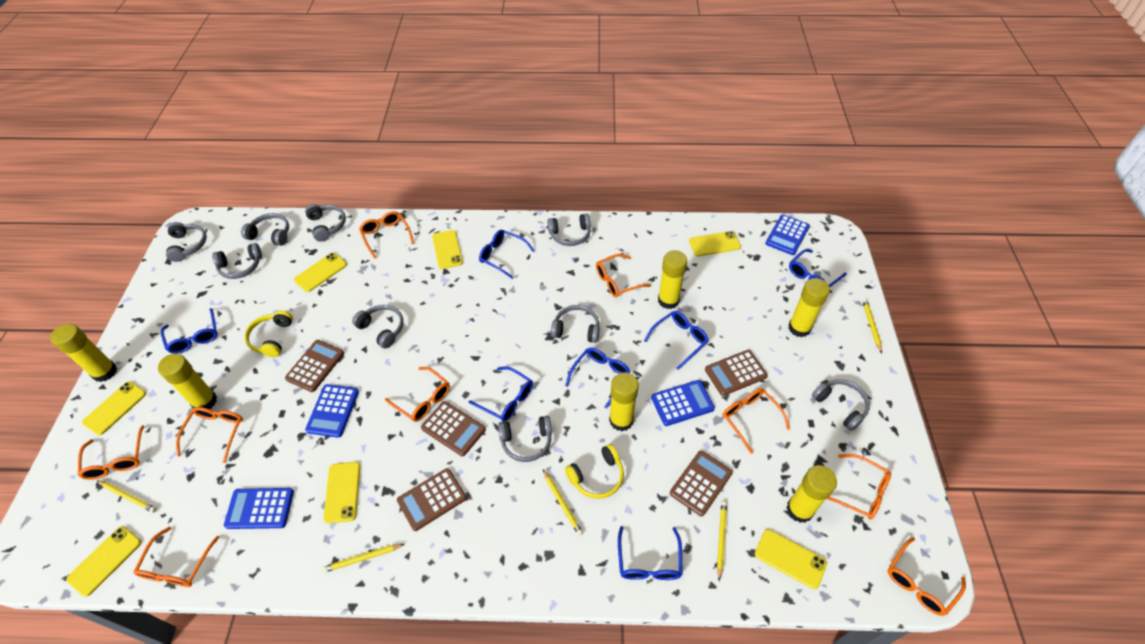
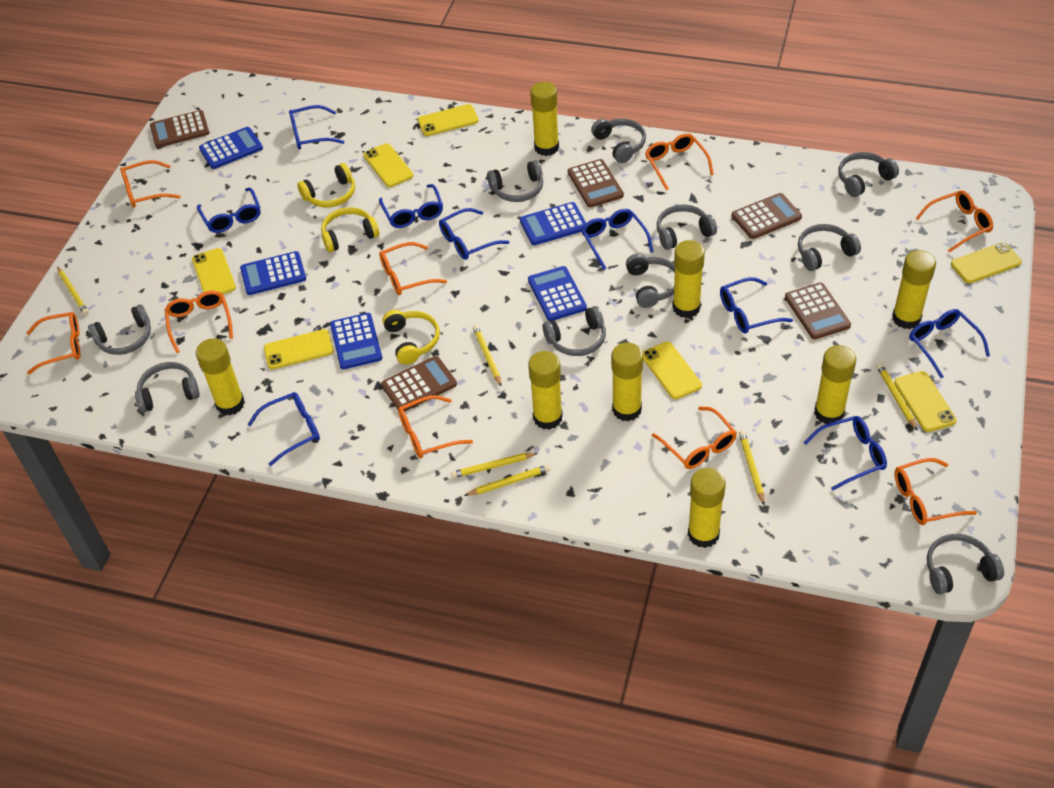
blue calculator: 4 -> 5
blue glasses: 7 -> 9
grey headphones: 9 -> 10
yellow glue stick: 6 -> 8
yellow headphones: 2 -> 3
yellow pencil: 5 -> 6

